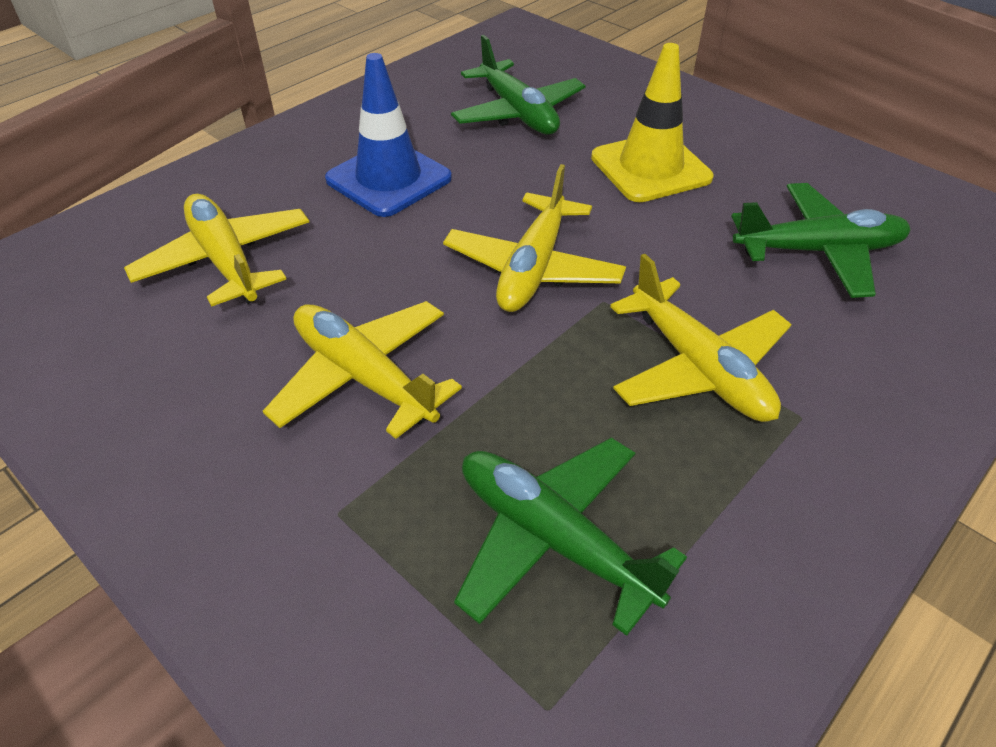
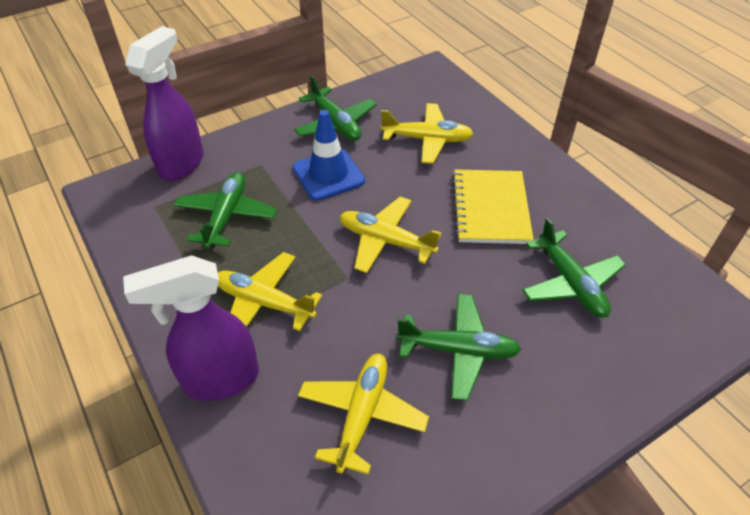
green plane: 3 -> 4
purple spray bottle: 0 -> 2
yellow notebook: 0 -> 1
yellow traffic cone: 1 -> 0

